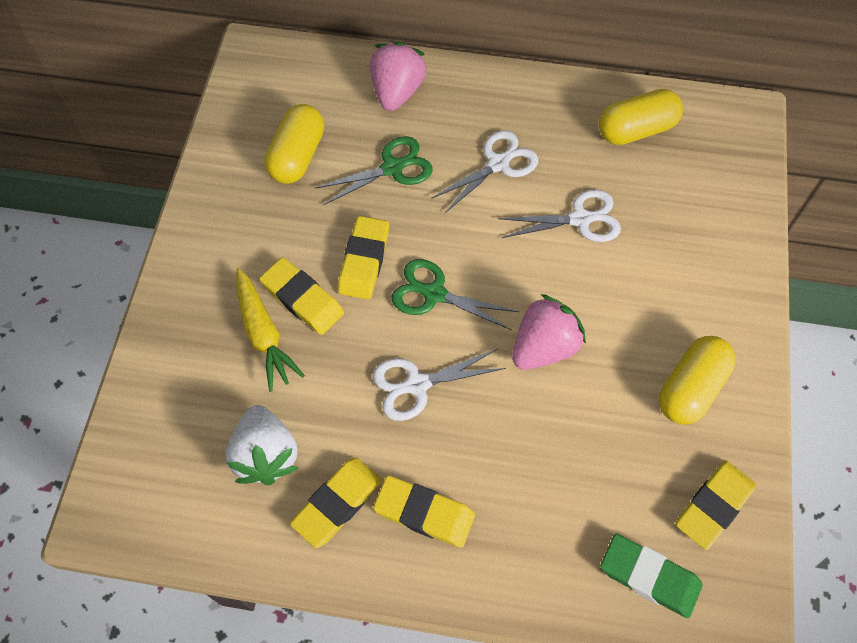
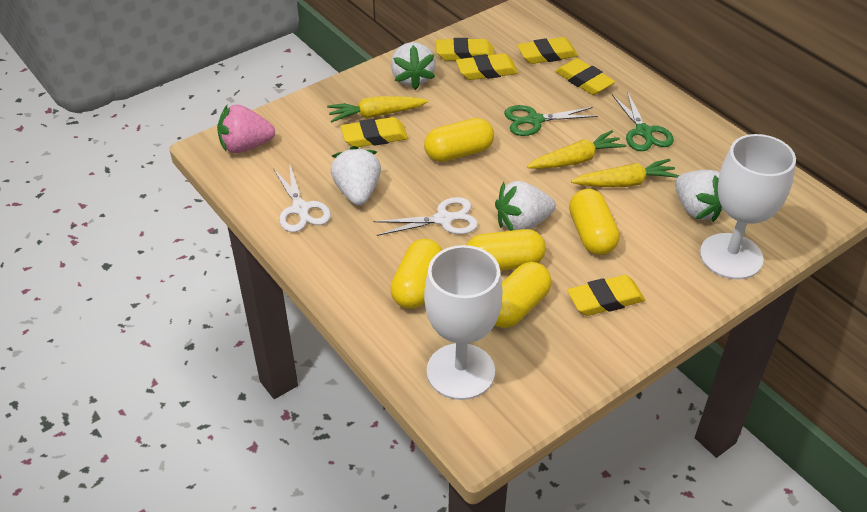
green eraser: 1 -> 0
pink strawberry: 2 -> 1
white goblet: 0 -> 2
white scissors: 3 -> 2
white strawberry: 1 -> 4
yellow capsule: 3 -> 5
yellow carrot: 1 -> 3
yellow eraser: 5 -> 6

